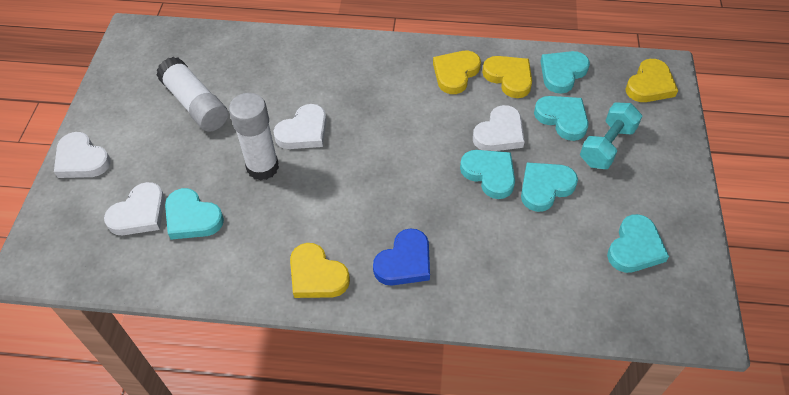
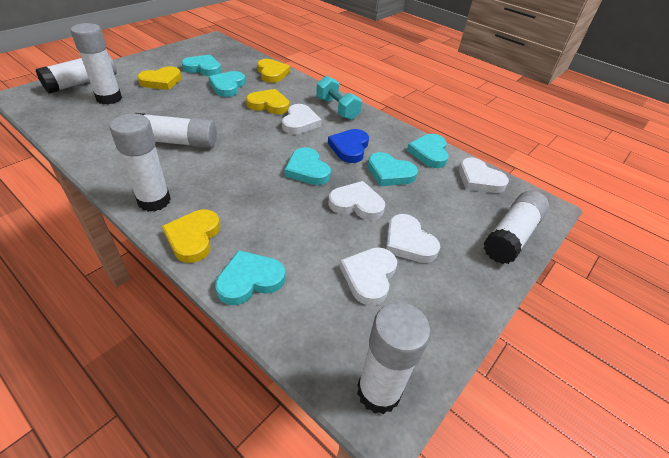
white glue stick: 2 -> 6
white heart: 4 -> 5

